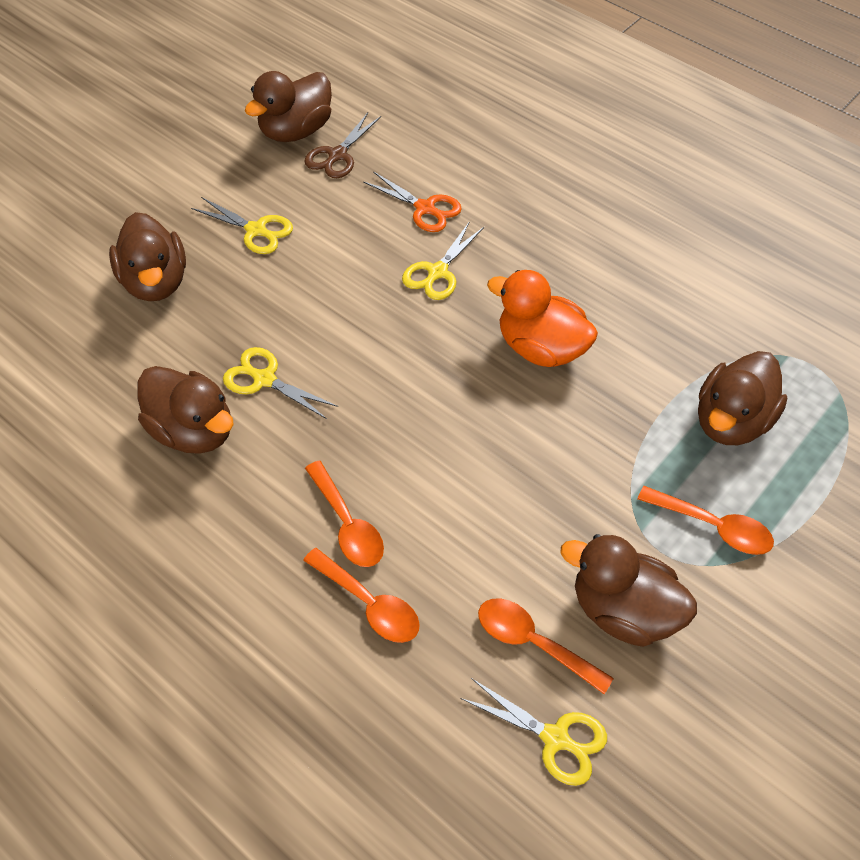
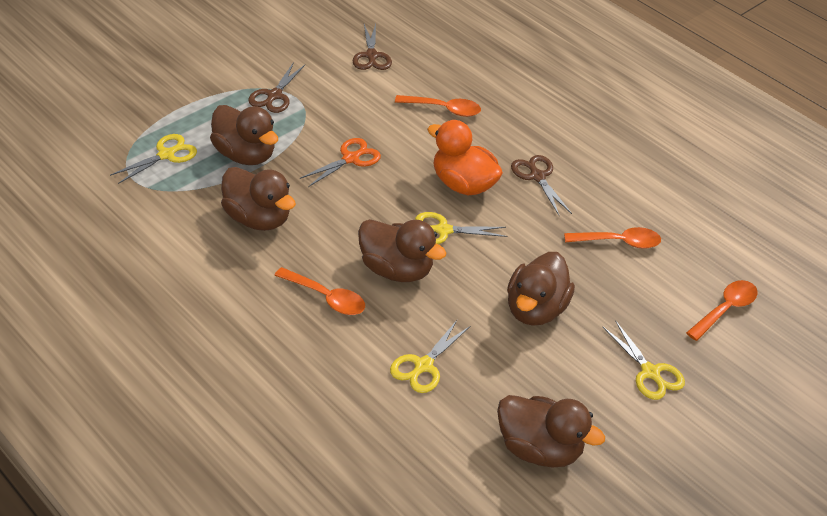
brown scissors: 1 -> 3

